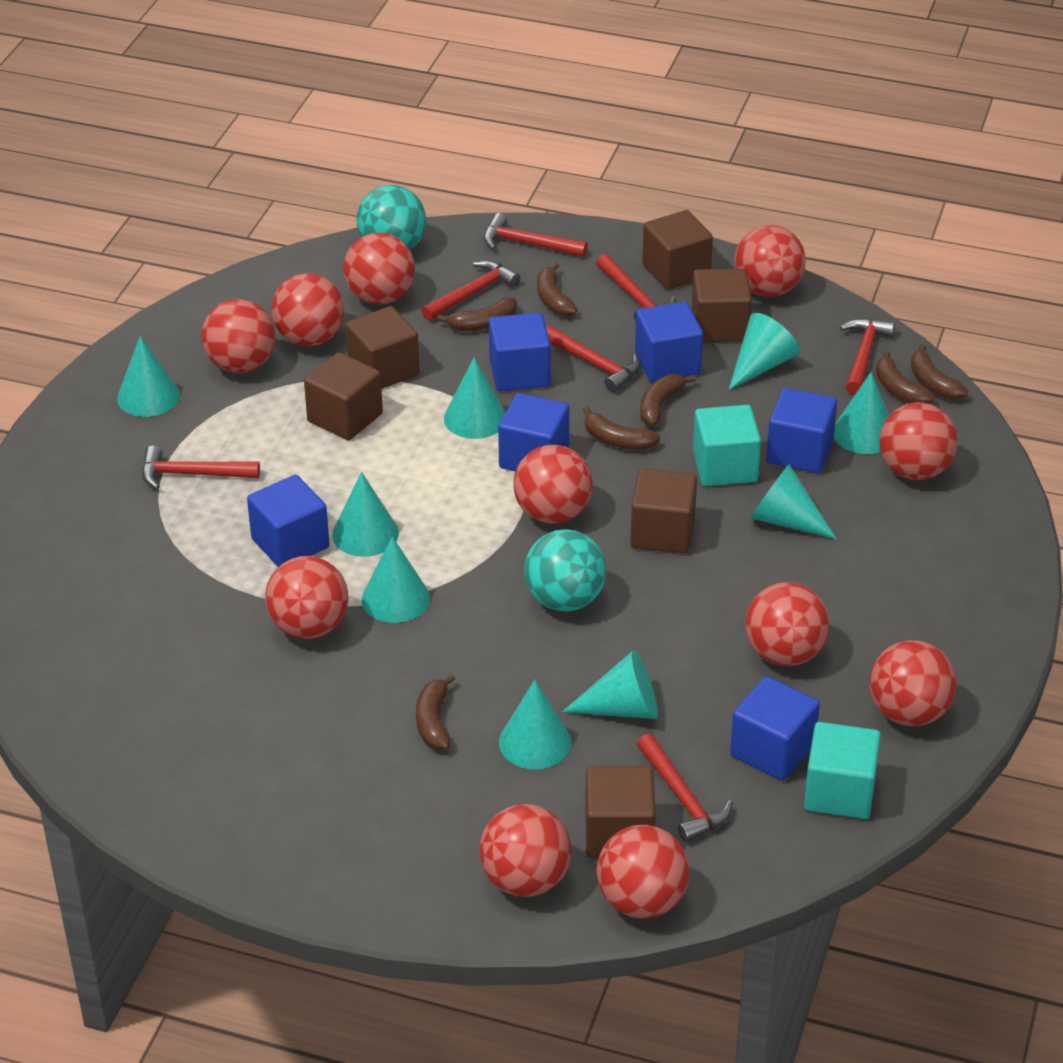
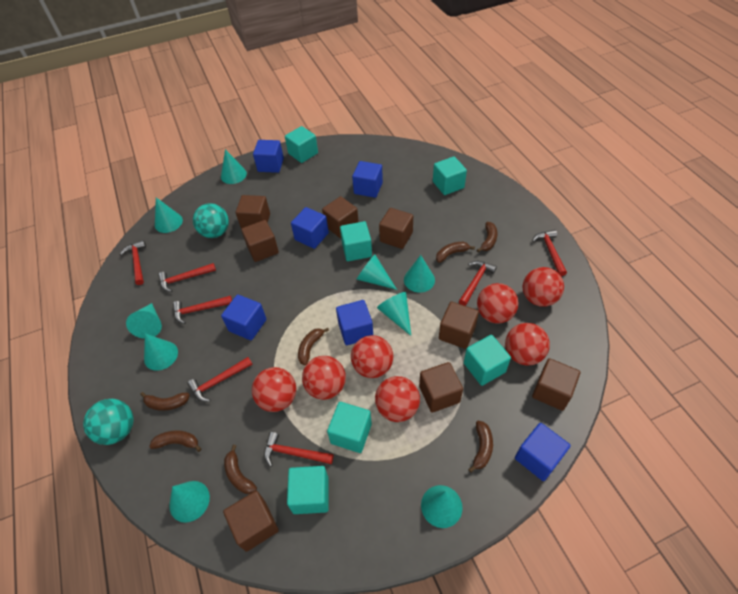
brown cube: 6 -> 8
red ball: 11 -> 7
turquoise cube: 2 -> 6

